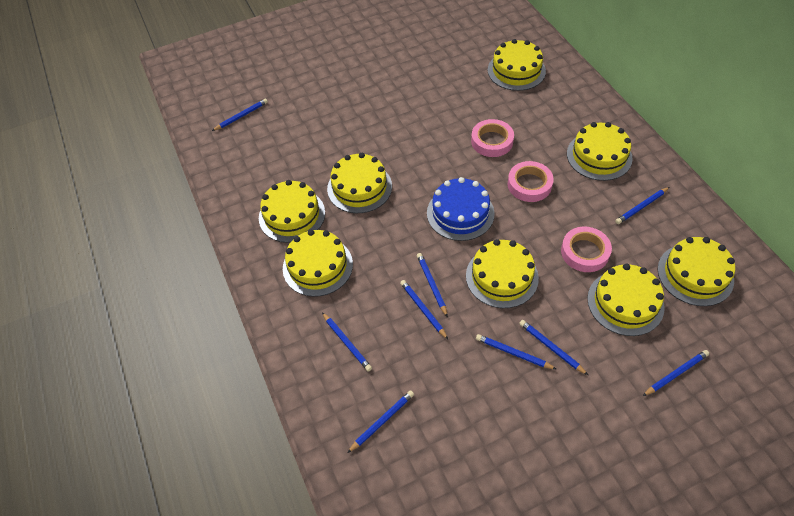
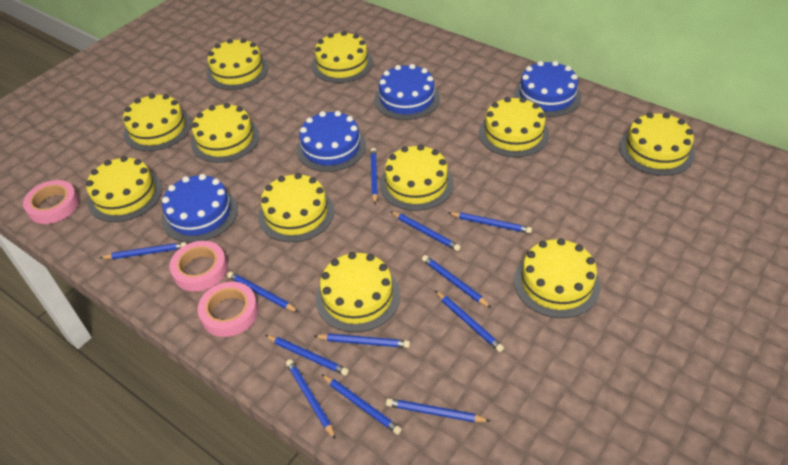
blue cake: 1 -> 4
blue pencil: 9 -> 12
yellow cake: 8 -> 11

